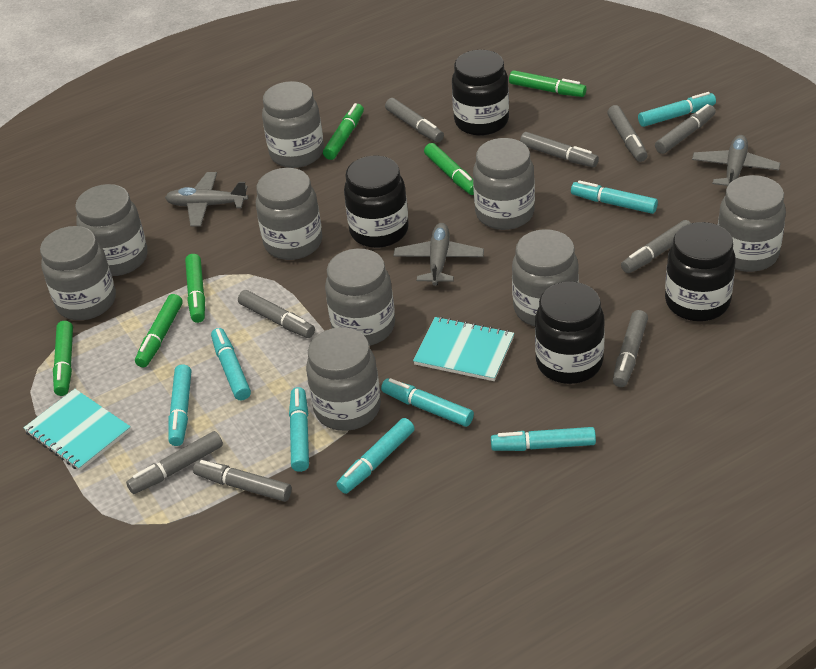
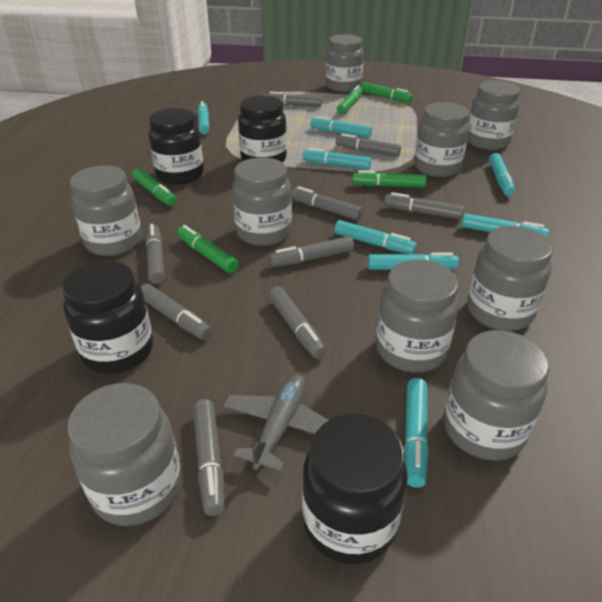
green marker: 6 -> 5
grey plane: 3 -> 1
turquoise notebook: 2 -> 0

